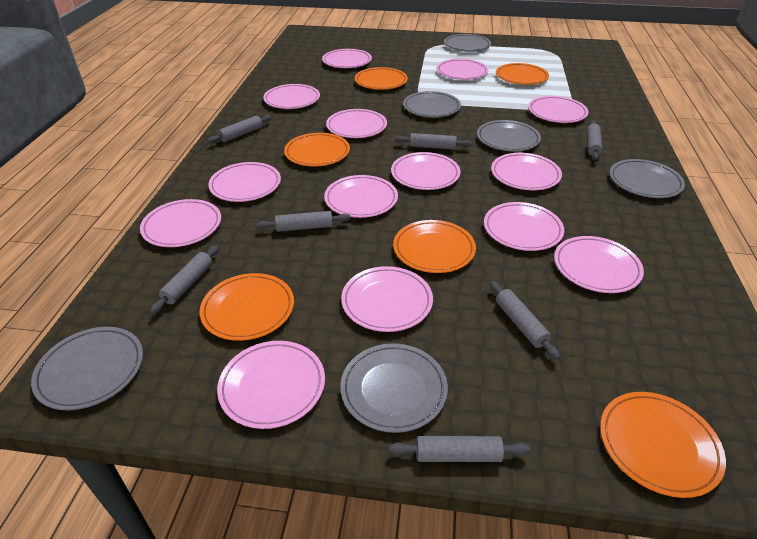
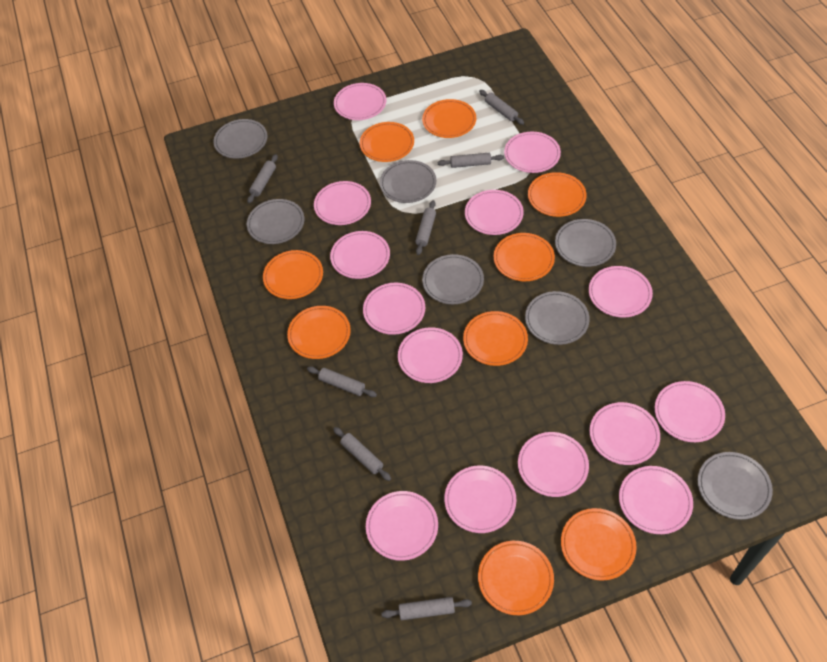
grey plate: 6 -> 7
orange plate: 6 -> 9

